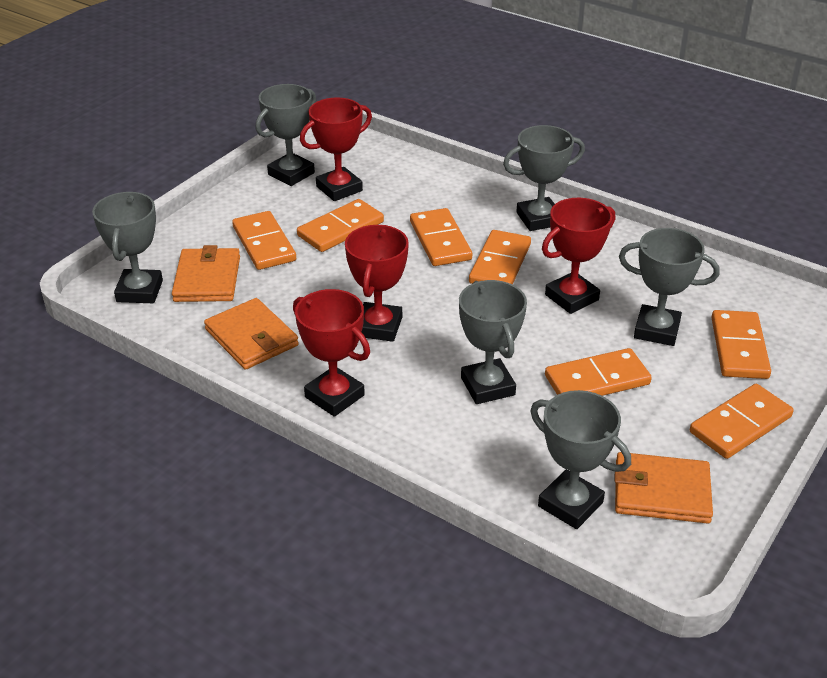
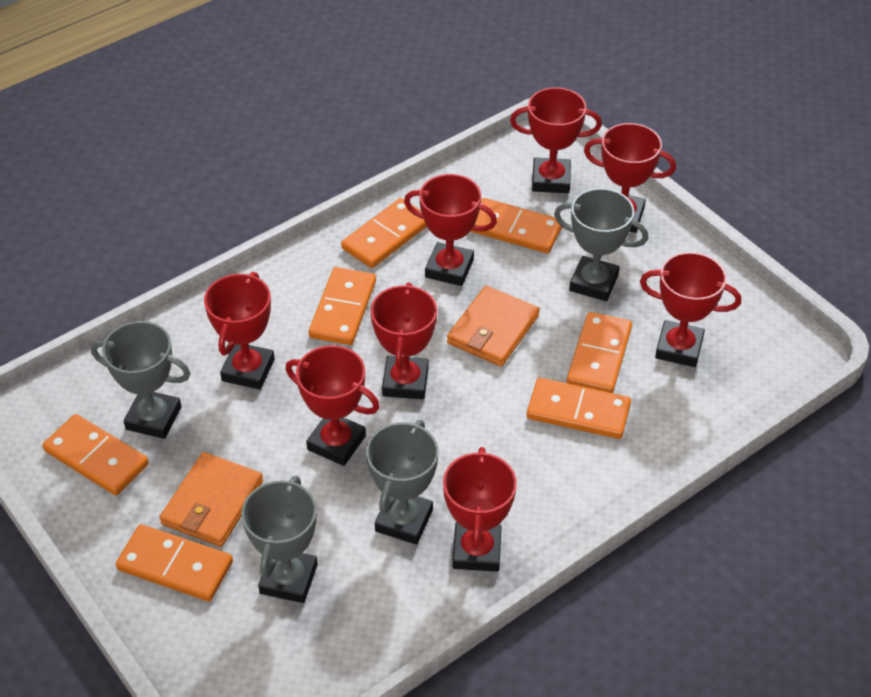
grey trophy: 6 -> 4
orange wallet: 3 -> 2
red trophy: 4 -> 8

